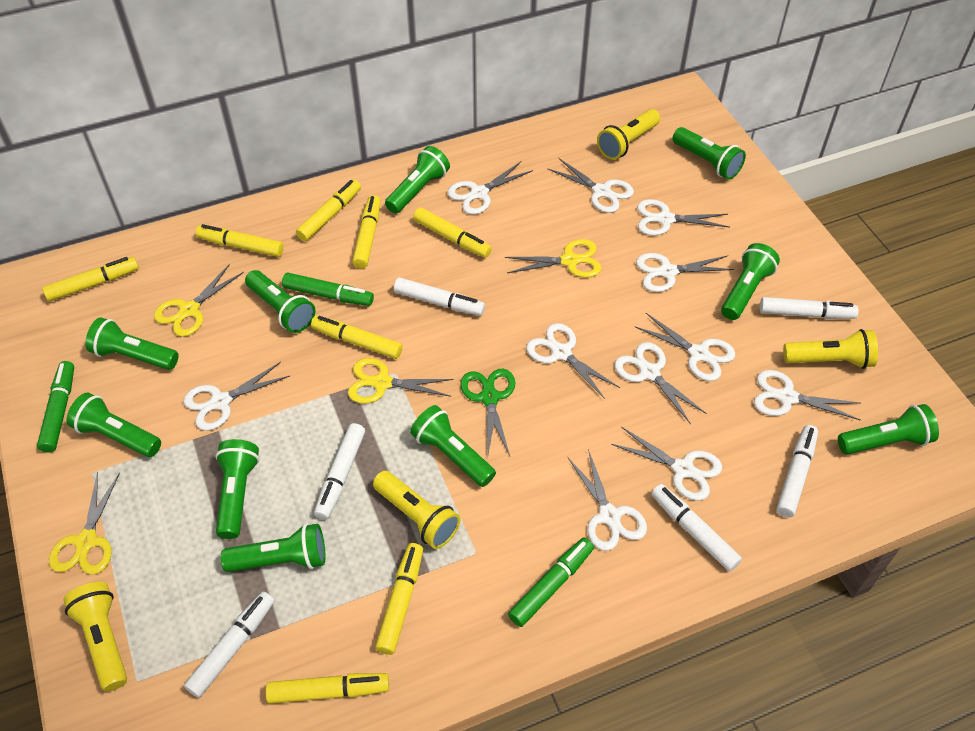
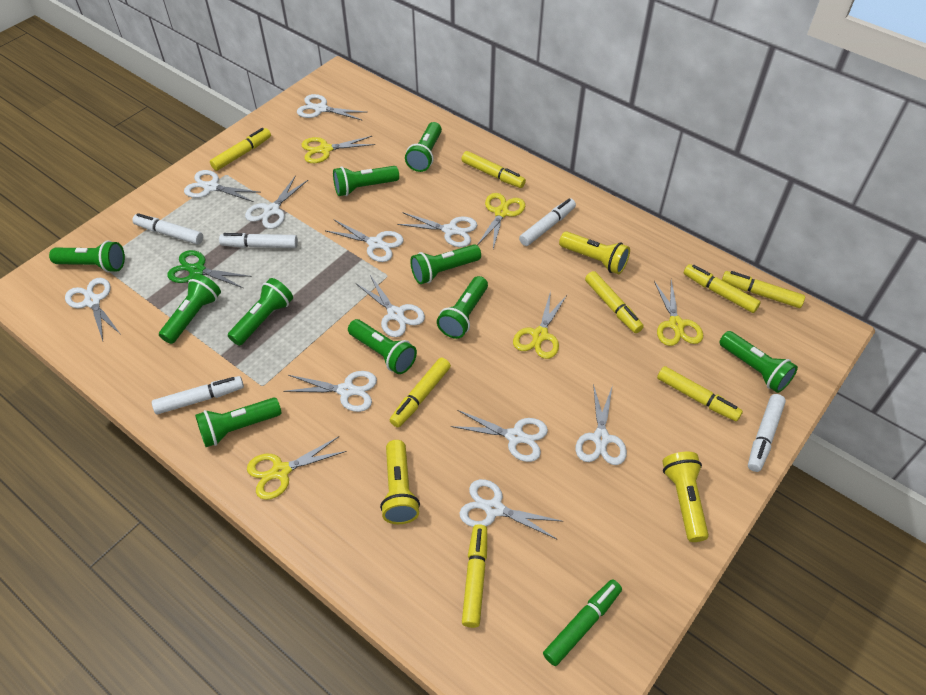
green marker: 3 -> 1
white marker: 6 -> 5
yellow flashlight: 4 -> 3
yellow scissors: 4 -> 5

